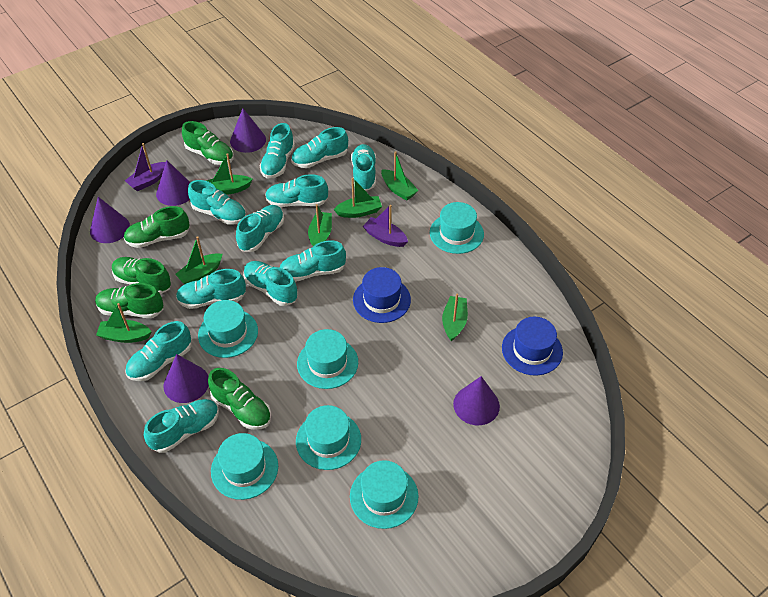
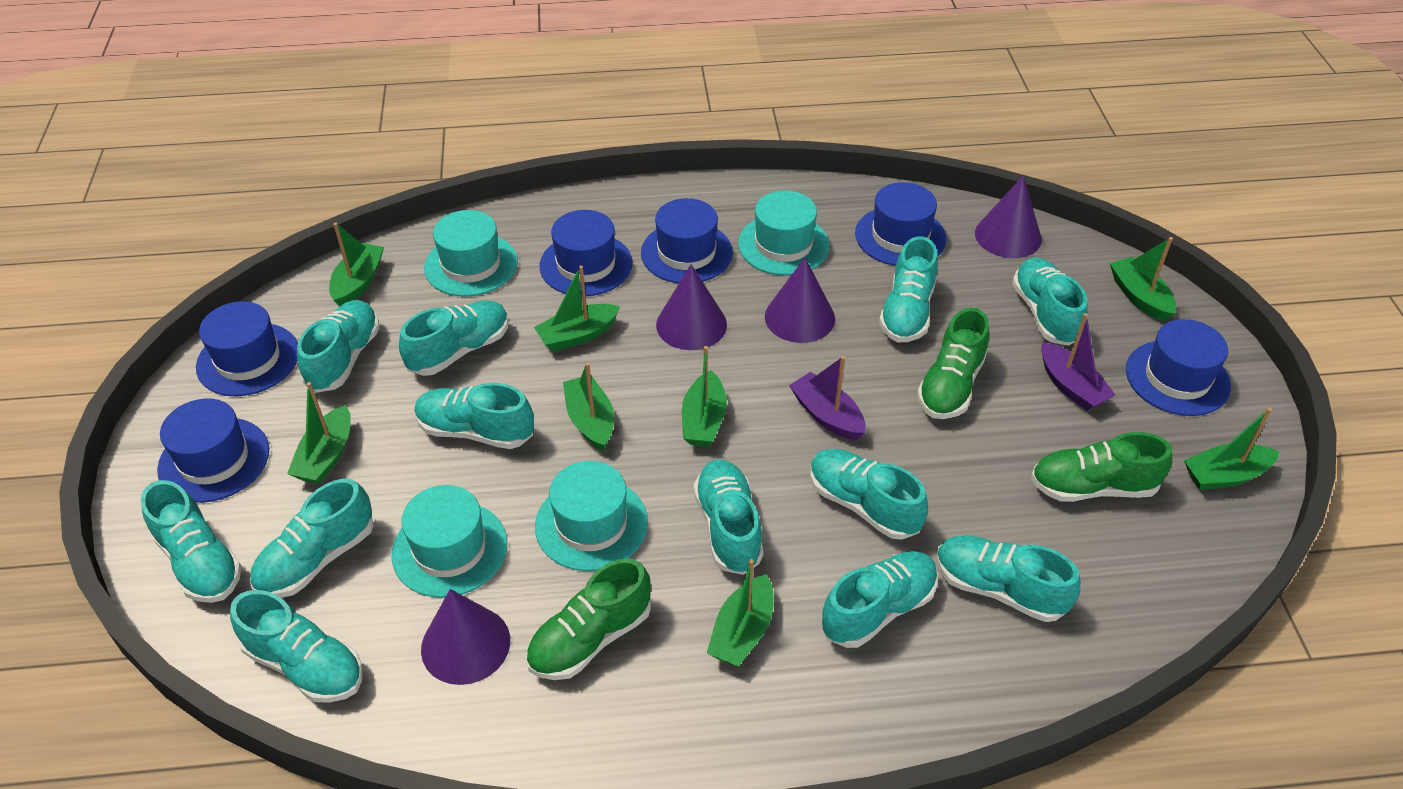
blue hat: 2 -> 6
green boat: 7 -> 8
green shoe: 5 -> 3
purple cone: 5 -> 4
turquoise hat: 6 -> 4
turquoise shoe: 11 -> 12

